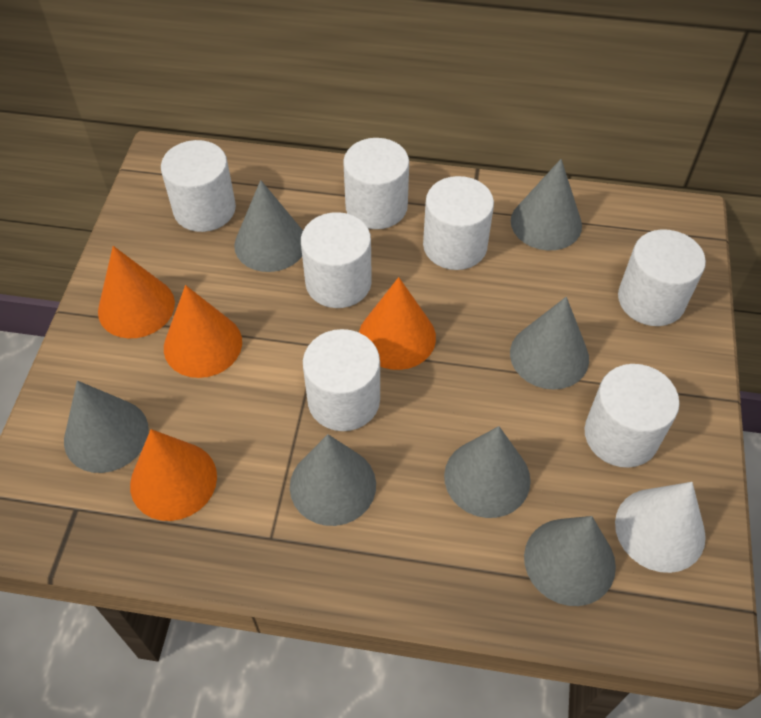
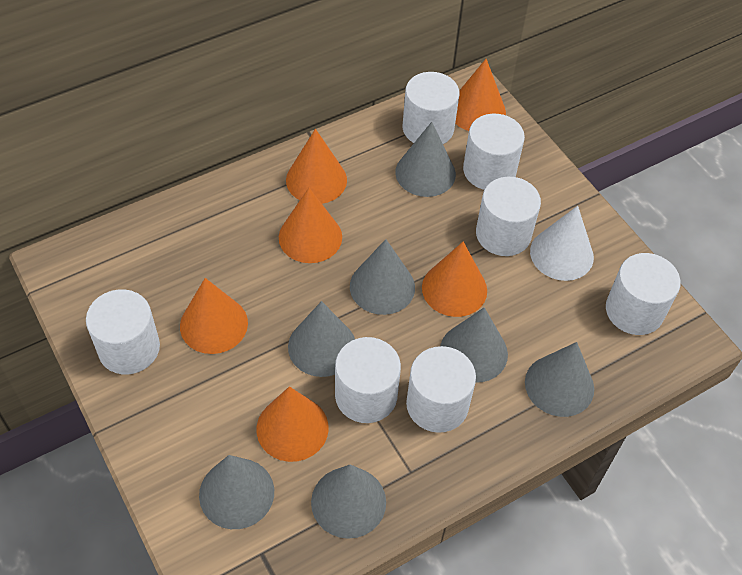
orange cone: 4 -> 6

